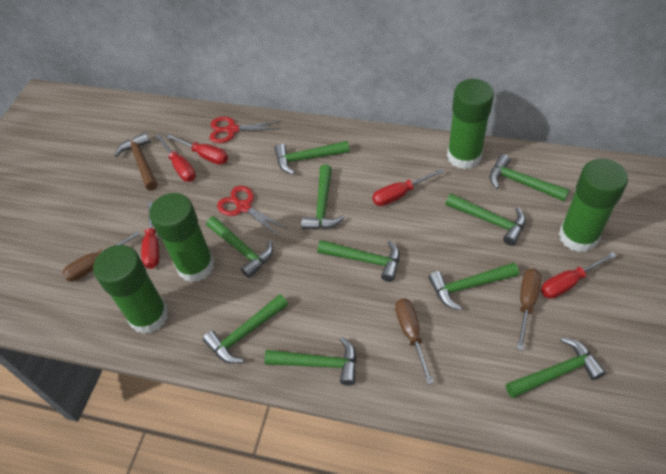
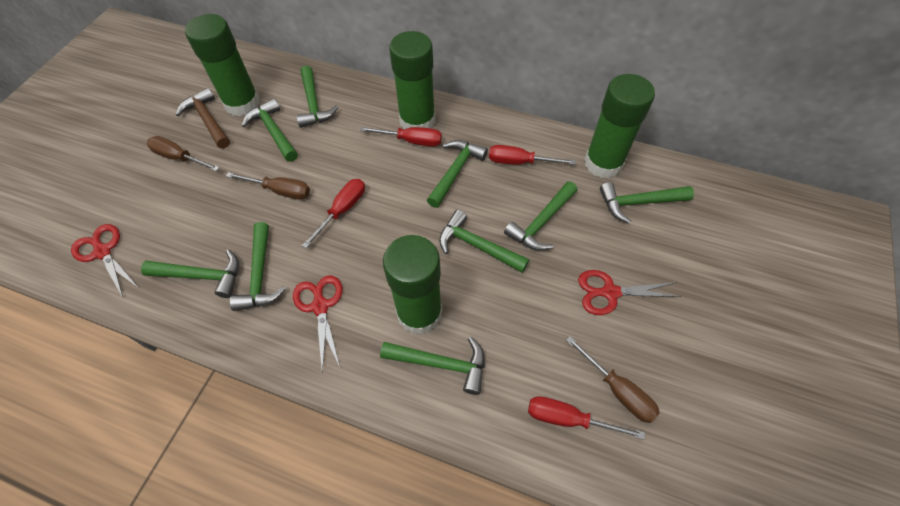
green hammer: 10 -> 9
red scissors: 2 -> 3
red screwdriver: 5 -> 4

